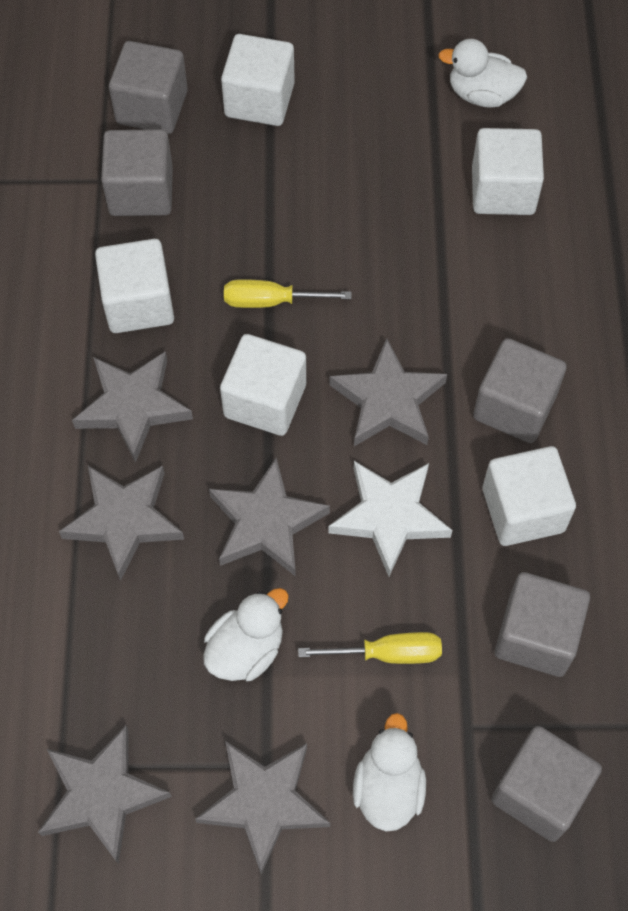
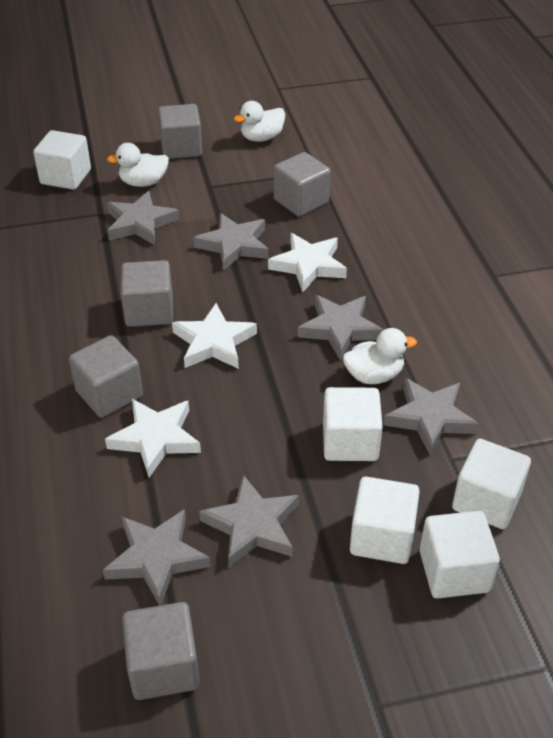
white star: 1 -> 3
yellow screwdriver: 2 -> 0

